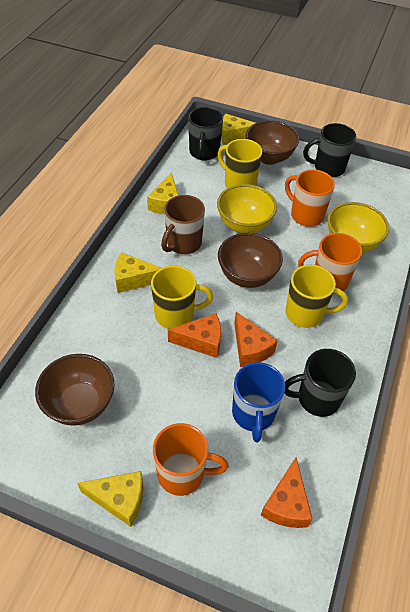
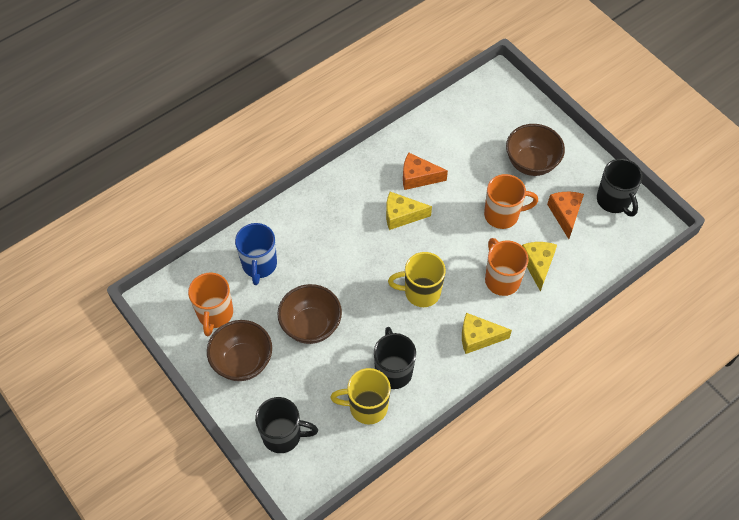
brown mug: 1 -> 0
orange cheese: 3 -> 2
yellow bowl: 2 -> 0
yellow cheese: 4 -> 3
yellow mug: 3 -> 2

